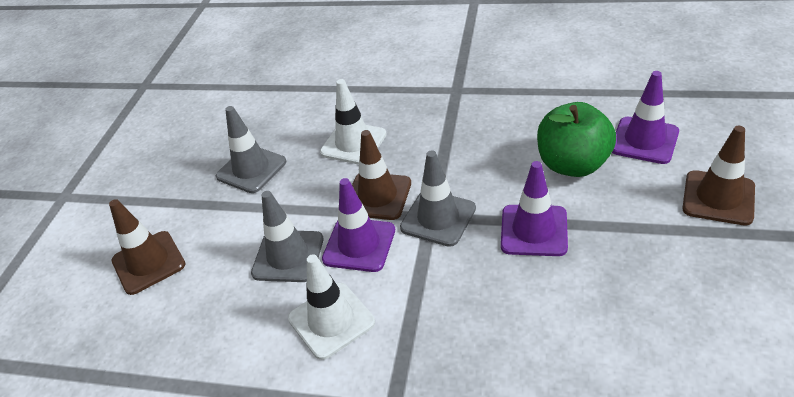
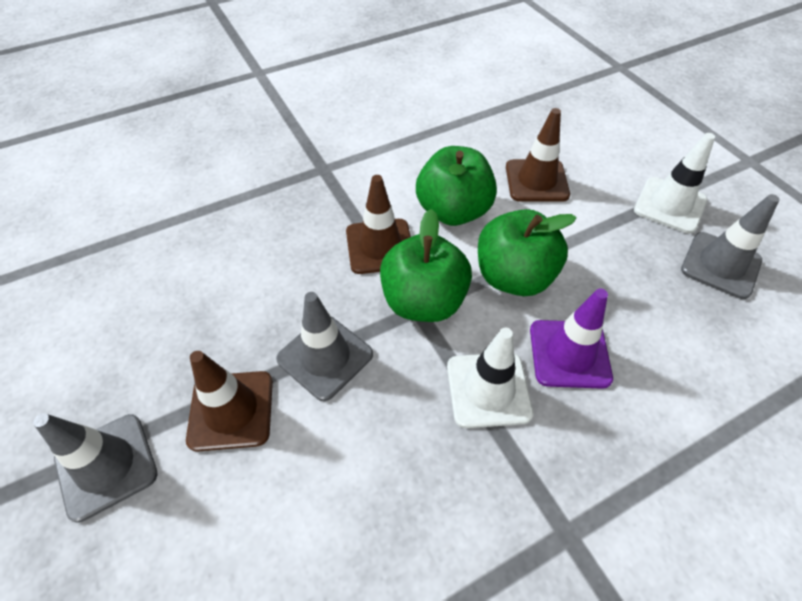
green apple: 1 -> 3
purple traffic cone: 3 -> 1

